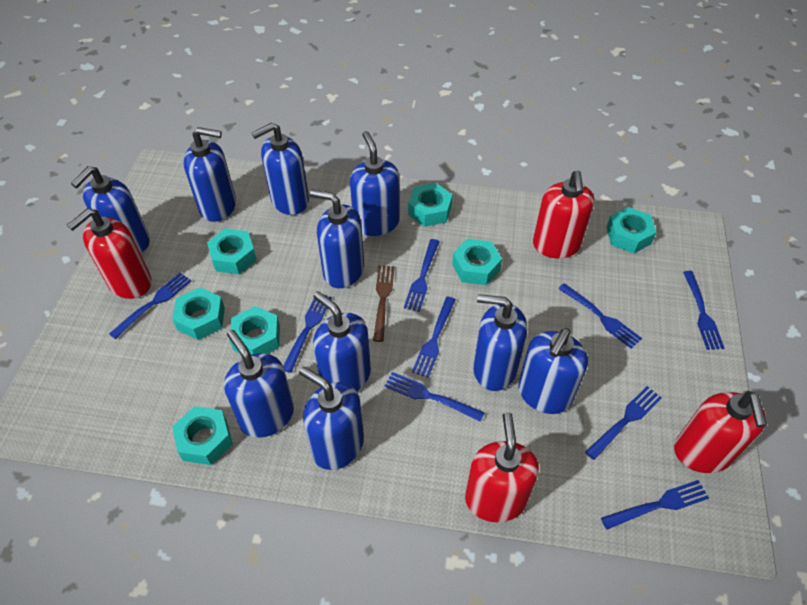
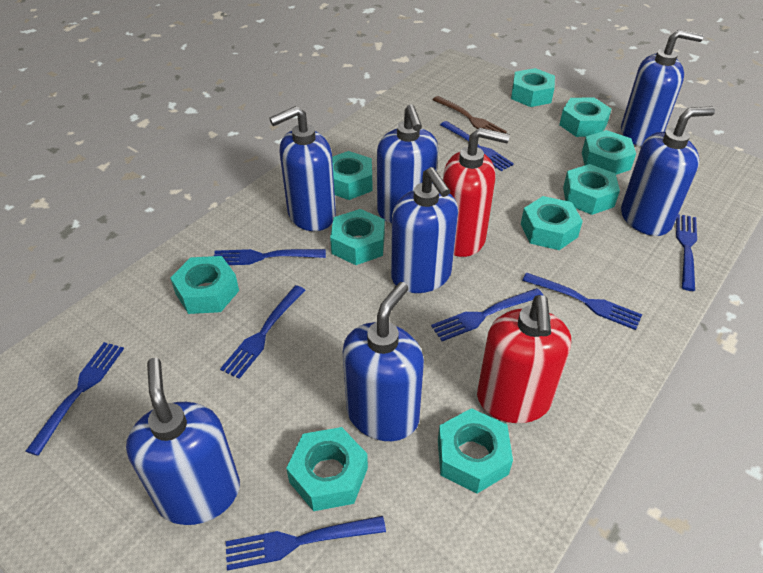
blue fork: 9 -> 8
blue soap dispenser: 10 -> 7
red soap dispenser: 4 -> 2
turquoise nut: 7 -> 10

